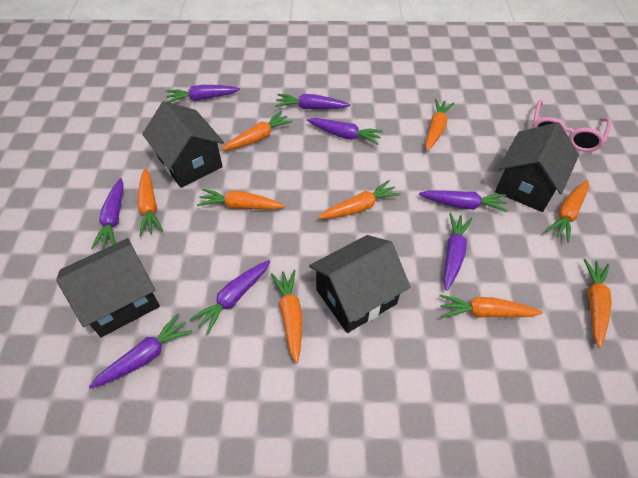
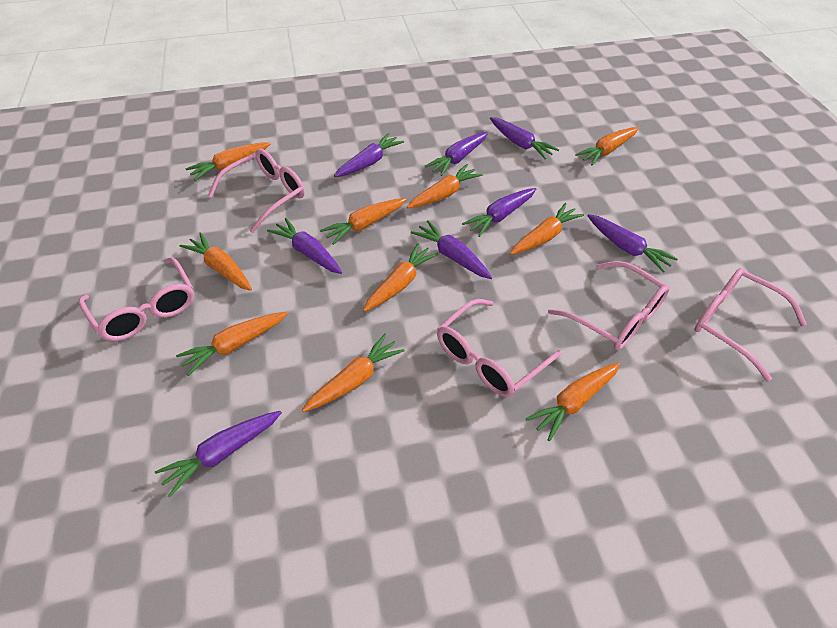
black house: 4 -> 0
orange carrot: 9 -> 10
pink glasses: 1 -> 5

